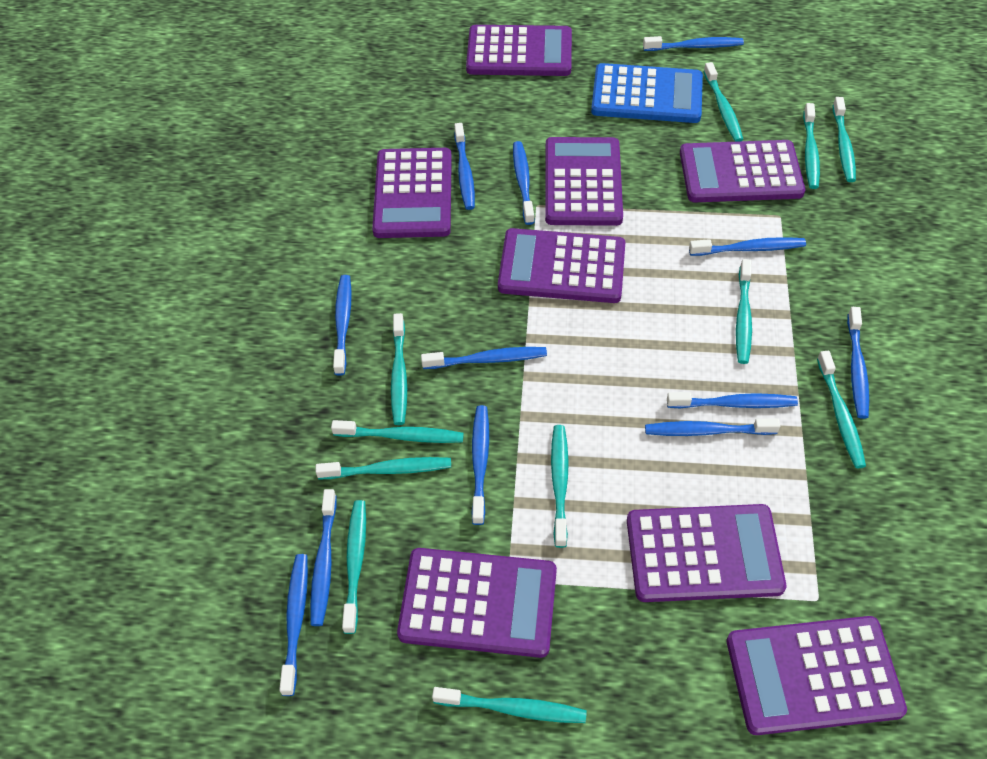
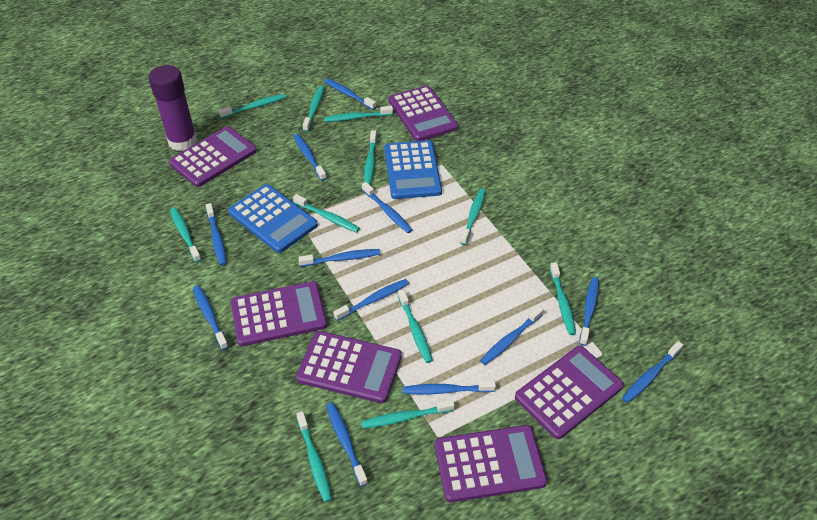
blue calculator: 1 -> 2
purple calculator: 8 -> 6
purple glue stick: 0 -> 1

